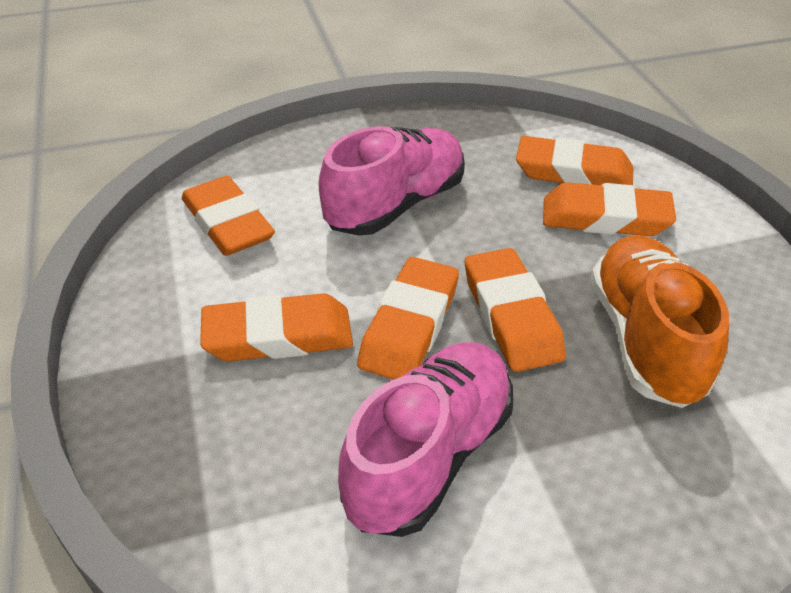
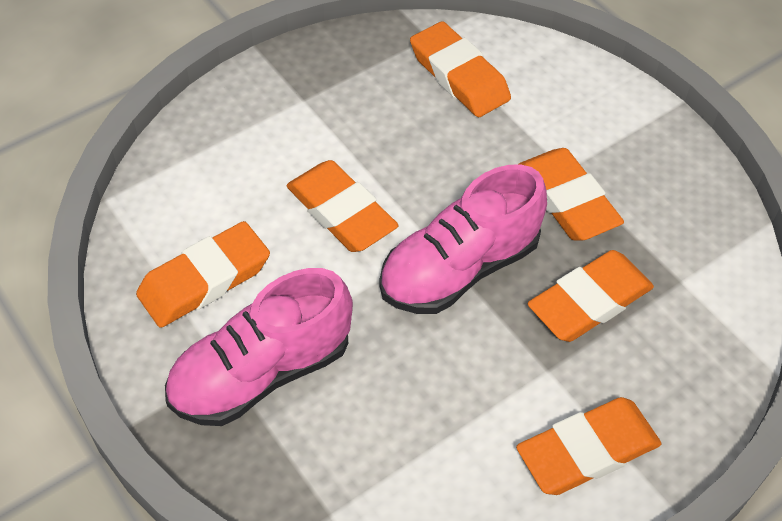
orange shoe: 1 -> 0

